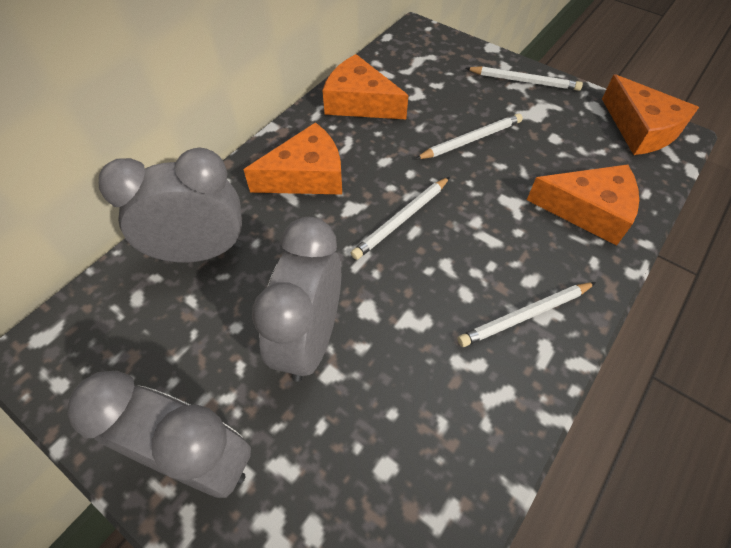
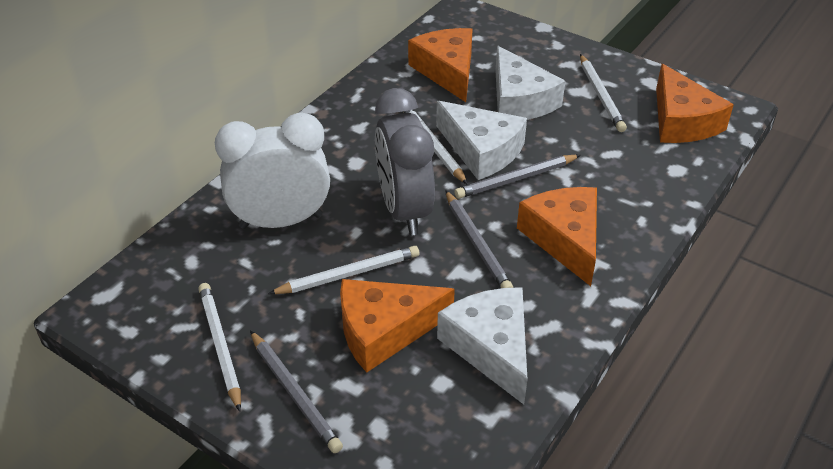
grey clock: 3 -> 1
grey pencil: 0 -> 3
white cheese: 0 -> 3
white clock: 0 -> 1

